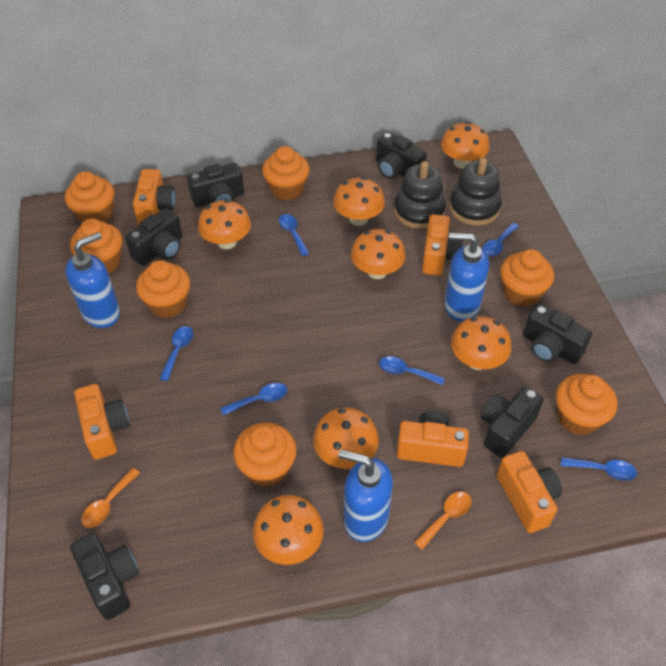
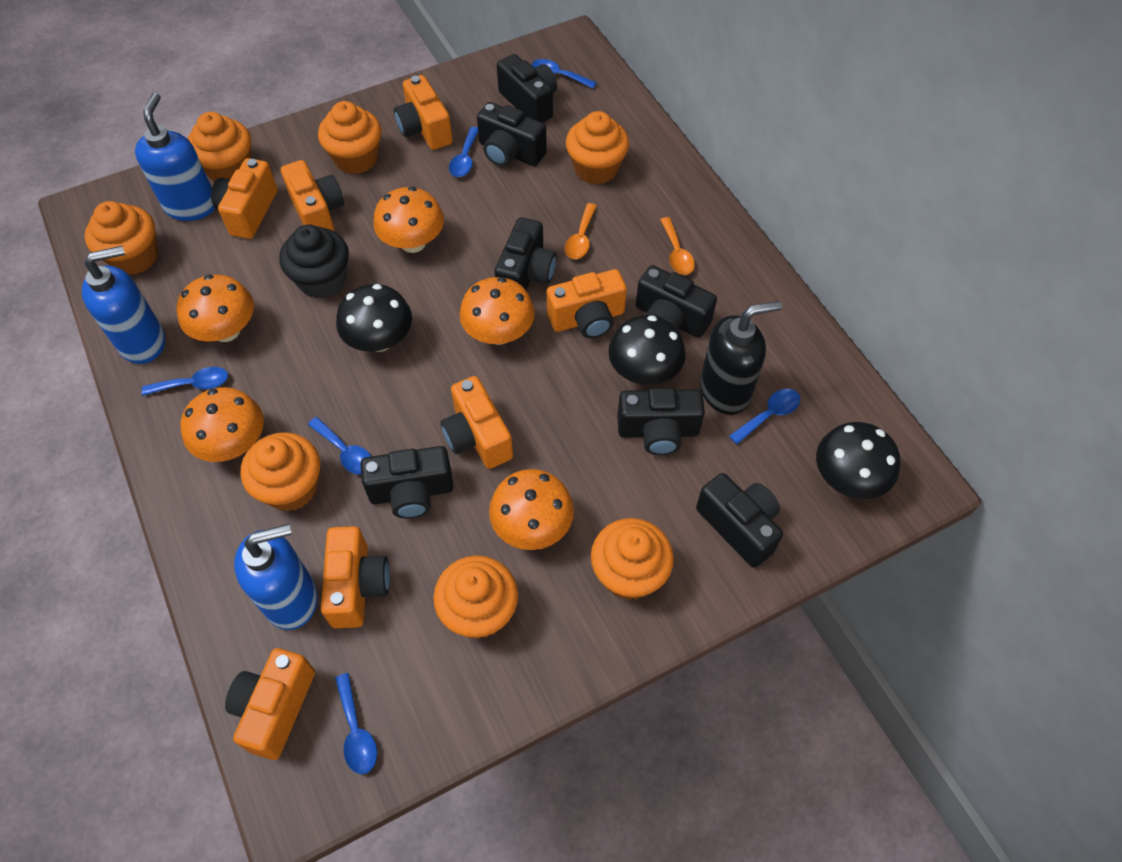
black camera: 6 -> 7
black cupcake: 0 -> 1
black mushroom: 0 -> 3
black soap dispenser: 0 -> 1
black stacking toy: 2 -> 0
orange camera: 5 -> 7
orange mushroom: 7 -> 5

